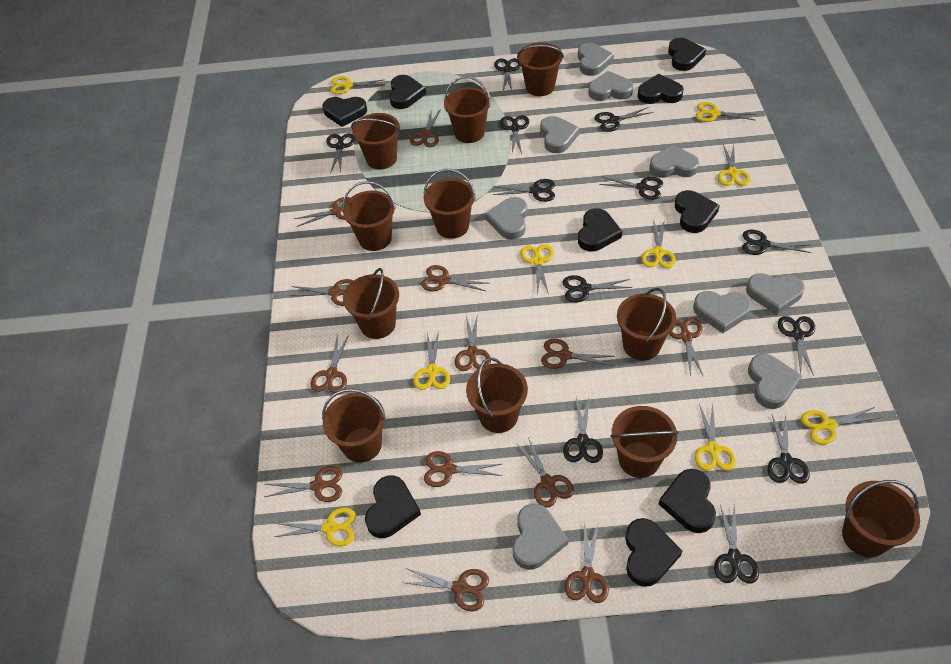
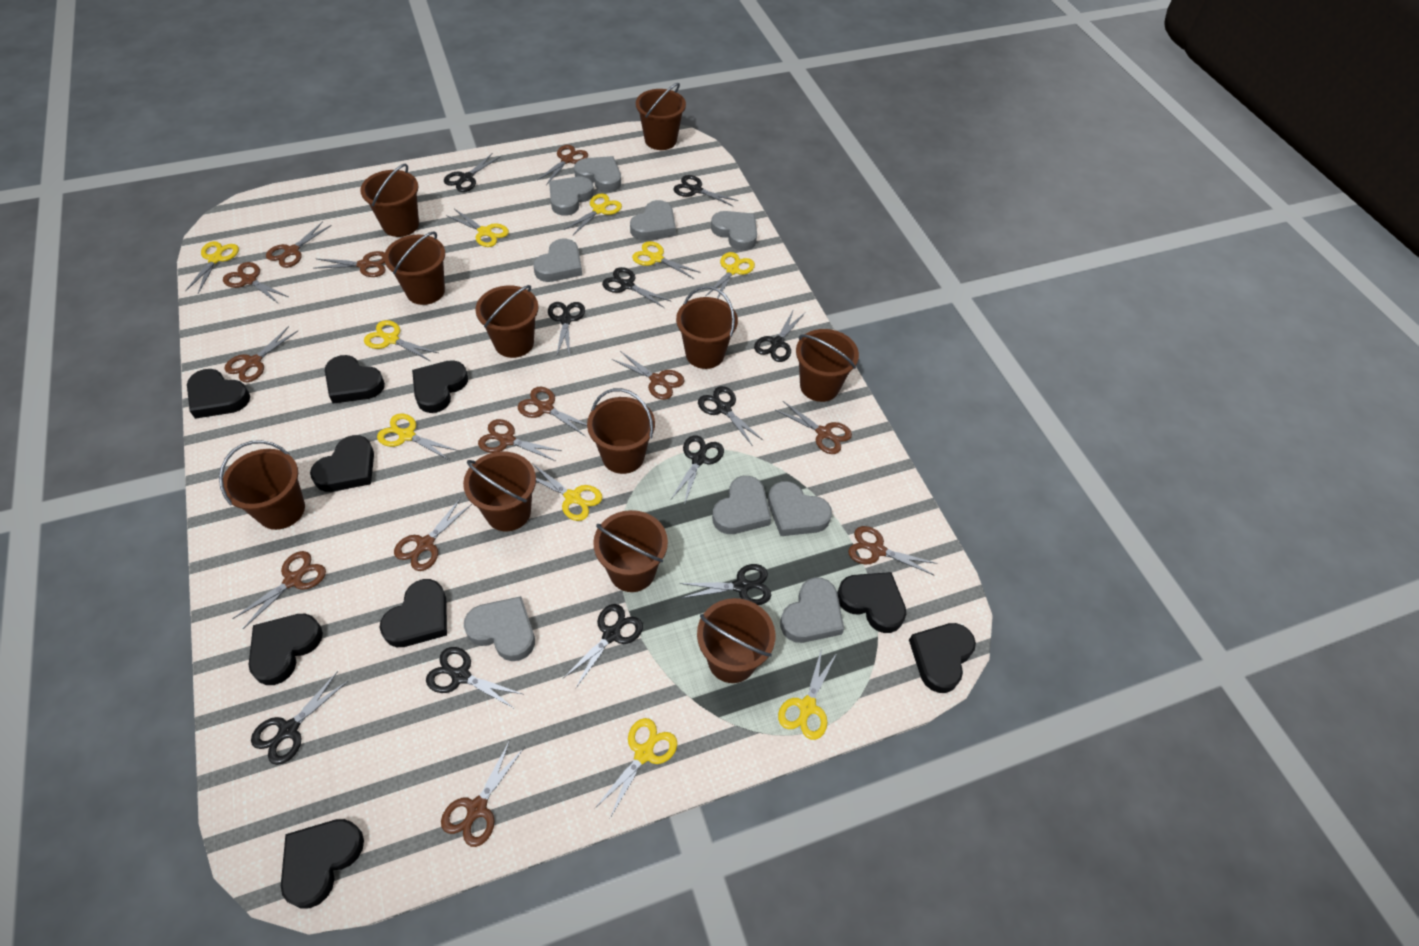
black scissors: 12 -> 11
yellow scissors: 9 -> 10

